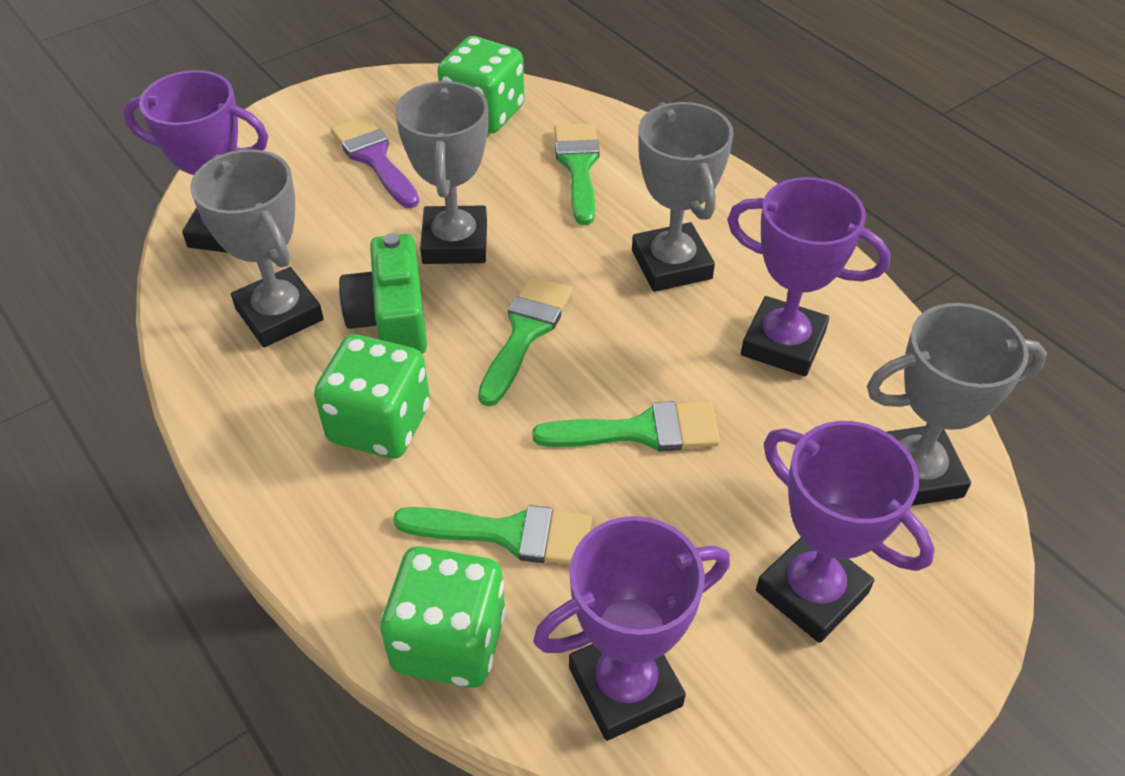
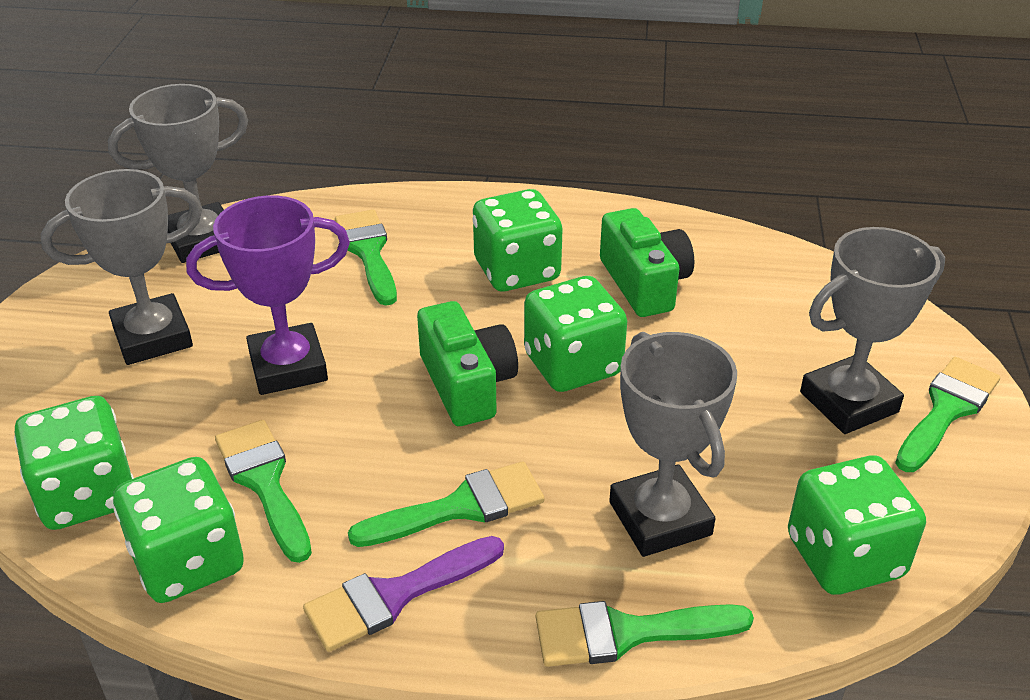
green brush: 4 -> 5
green camera: 1 -> 2
green dice: 3 -> 5
purple trophy: 4 -> 1

